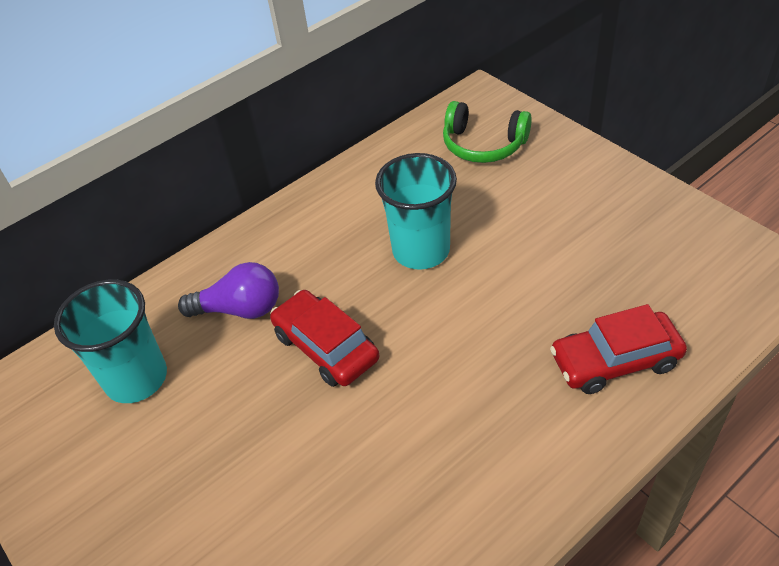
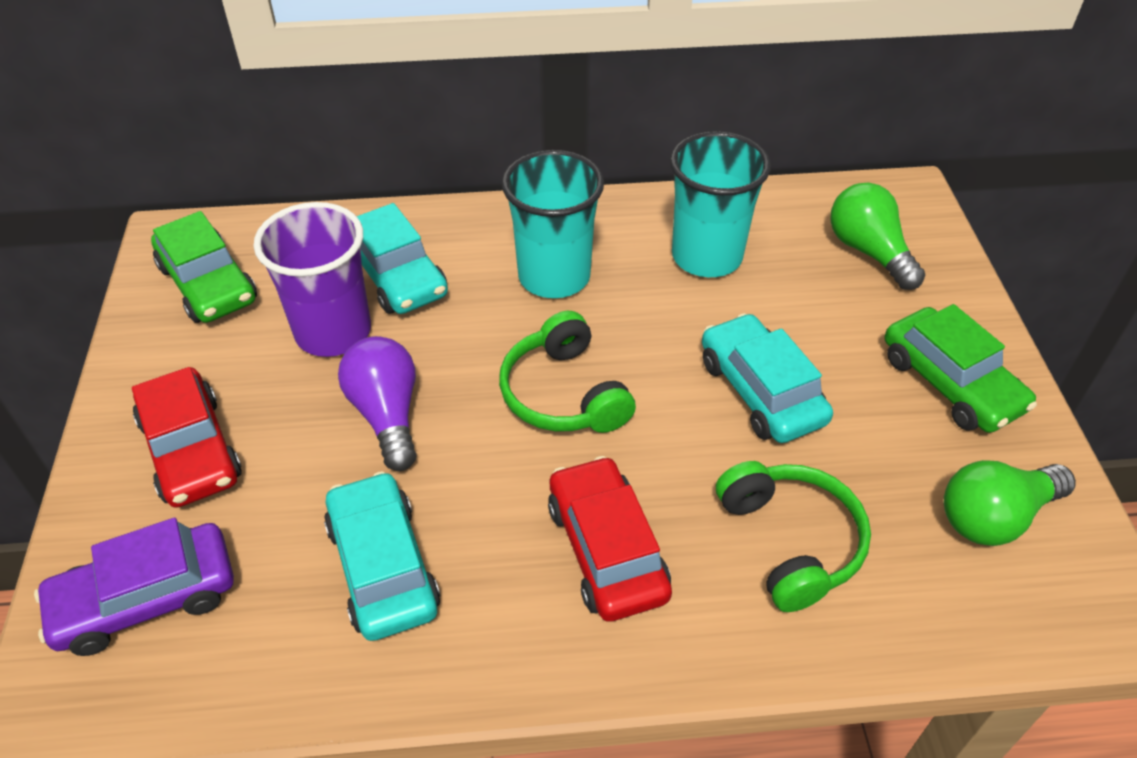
green car: 0 -> 2
green headphones: 1 -> 2
green light bulb: 0 -> 2
purple car: 0 -> 1
purple cup: 0 -> 1
turquoise car: 0 -> 3

